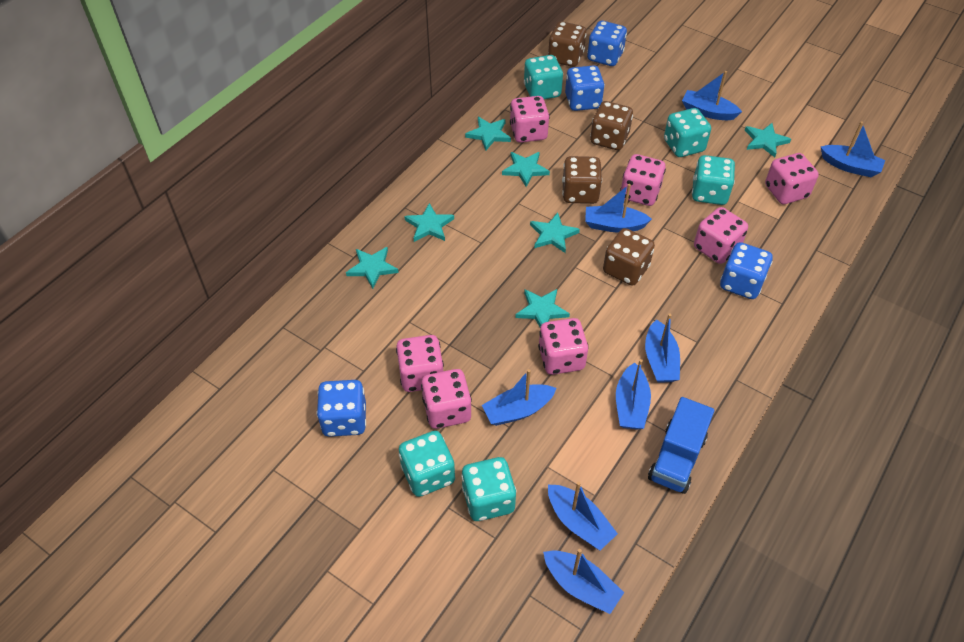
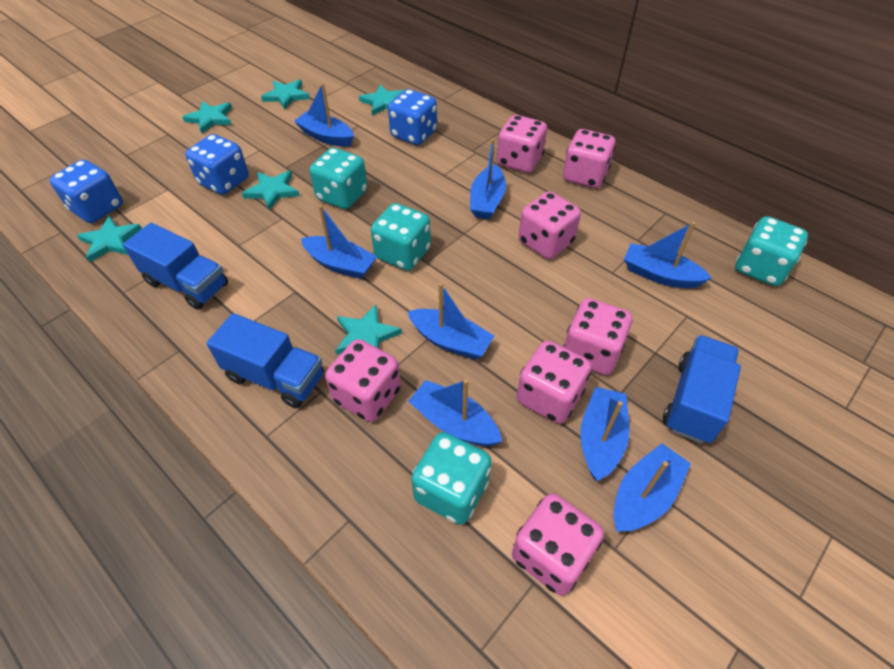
blue dice: 4 -> 3
blue truck: 1 -> 3
brown dice: 4 -> 0
turquoise dice: 5 -> 4
turquoise star: 7 -> 6

